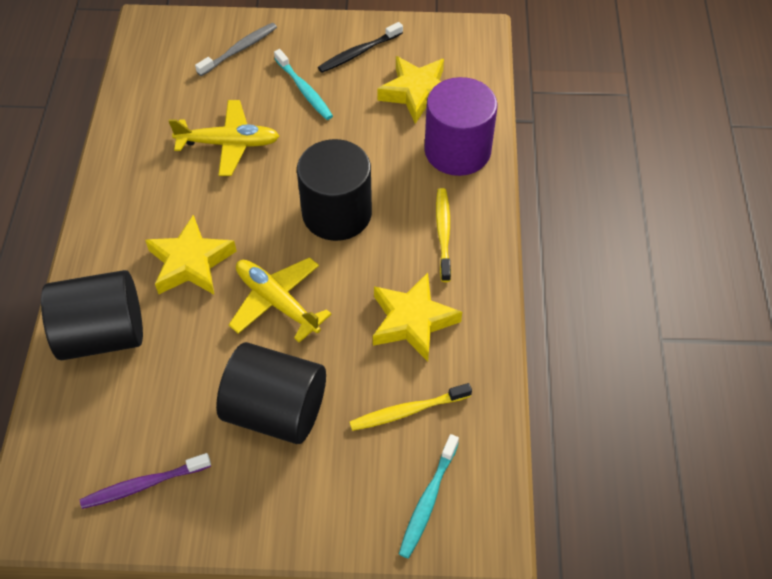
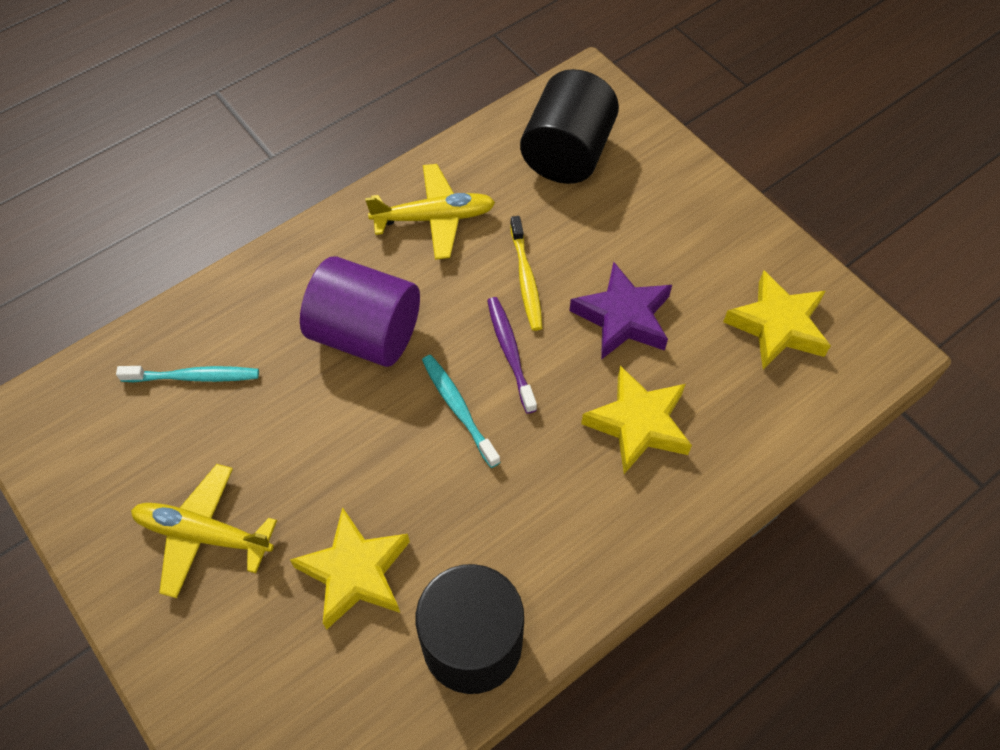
black cylinder: 3 -> 2
black toothbrush: 1 -> 0
grey toothbrush: 1 -> 0
purple star: 0 -> 1
yellow toothbrush: 2 -> 1

